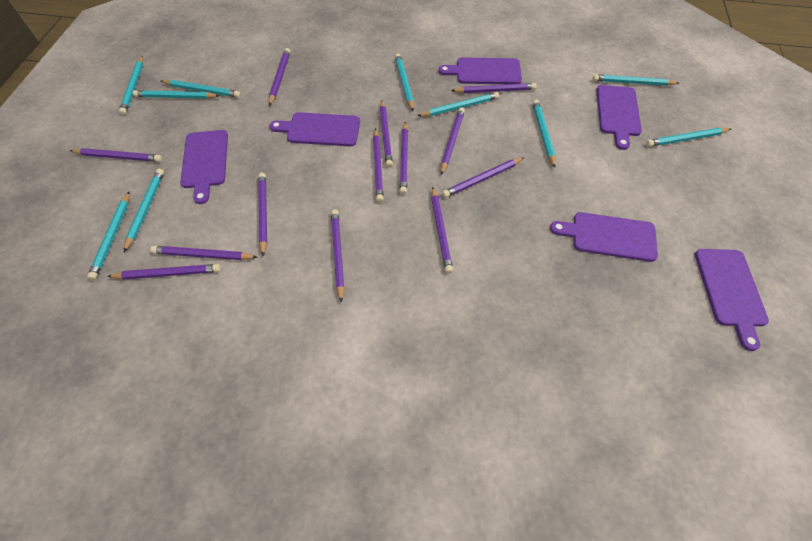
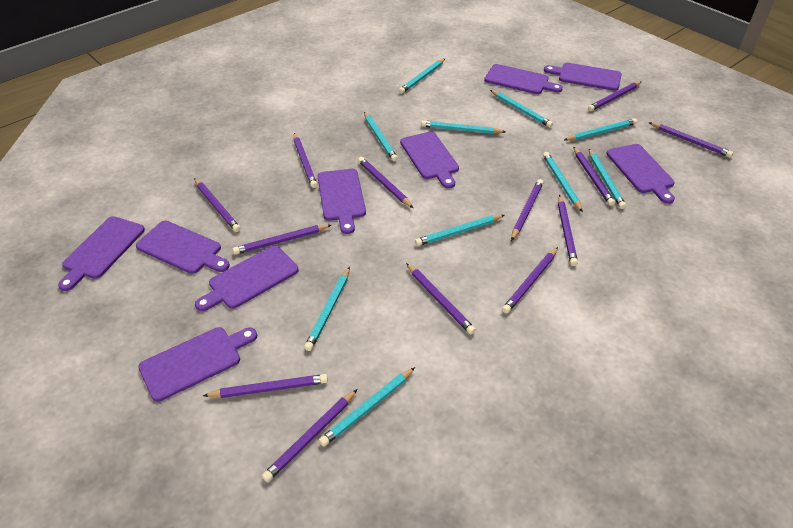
purple cutting board: 6 -> 9

